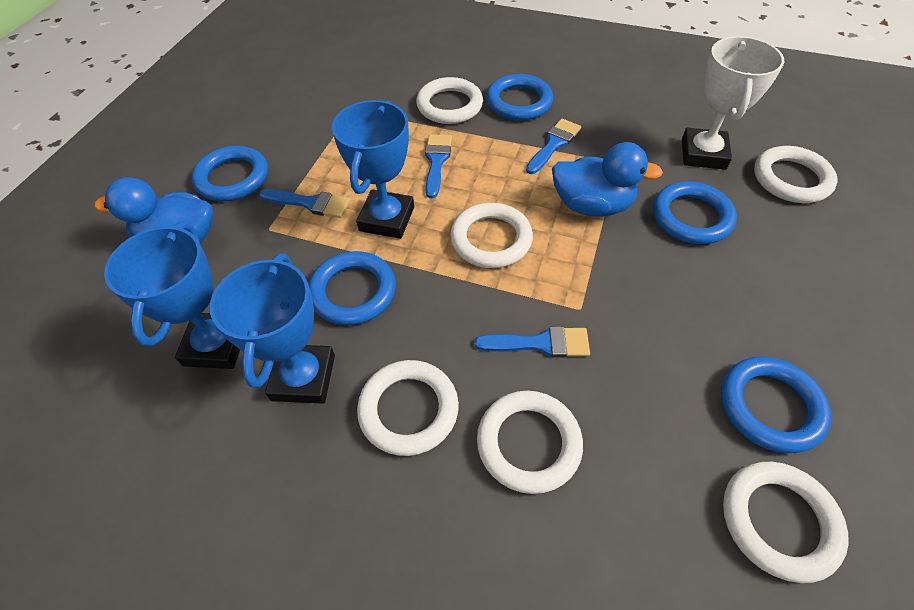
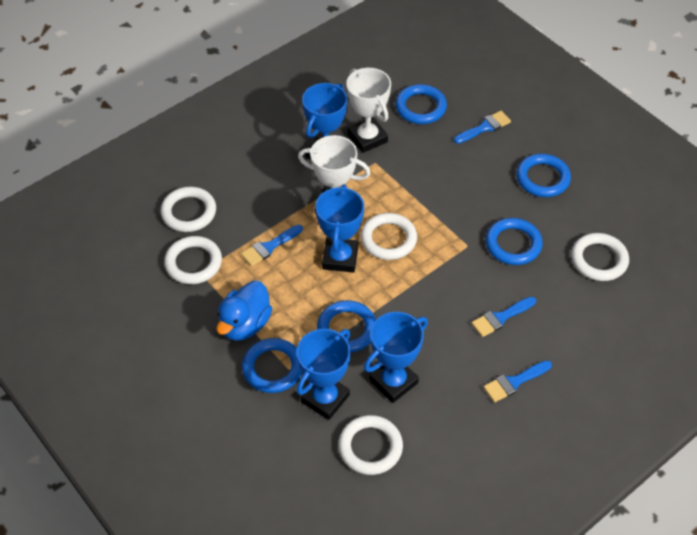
blue duck: 2 -> 1
blue trophy: 3 -> 4
white ring: 6 -> 5
white trophy: 1 -> 2

